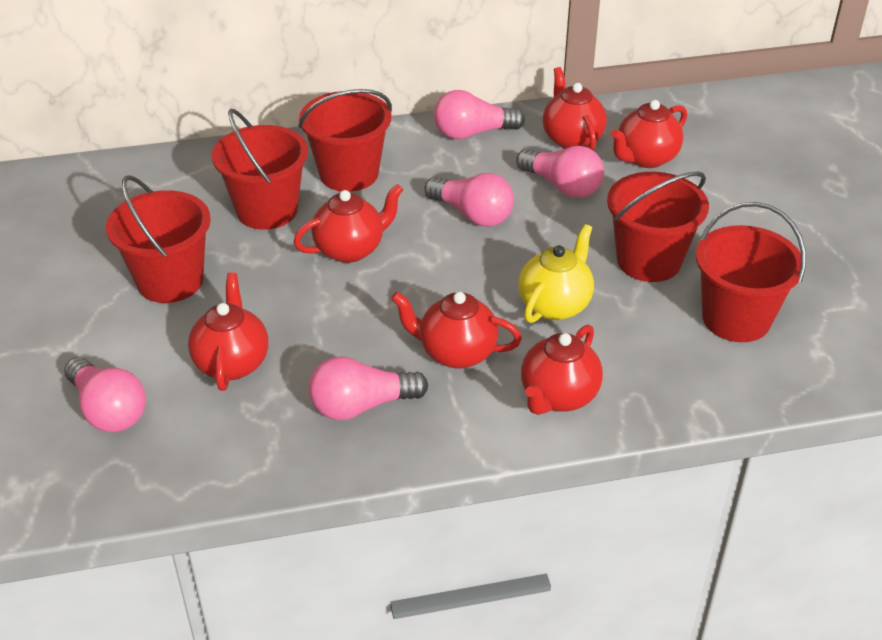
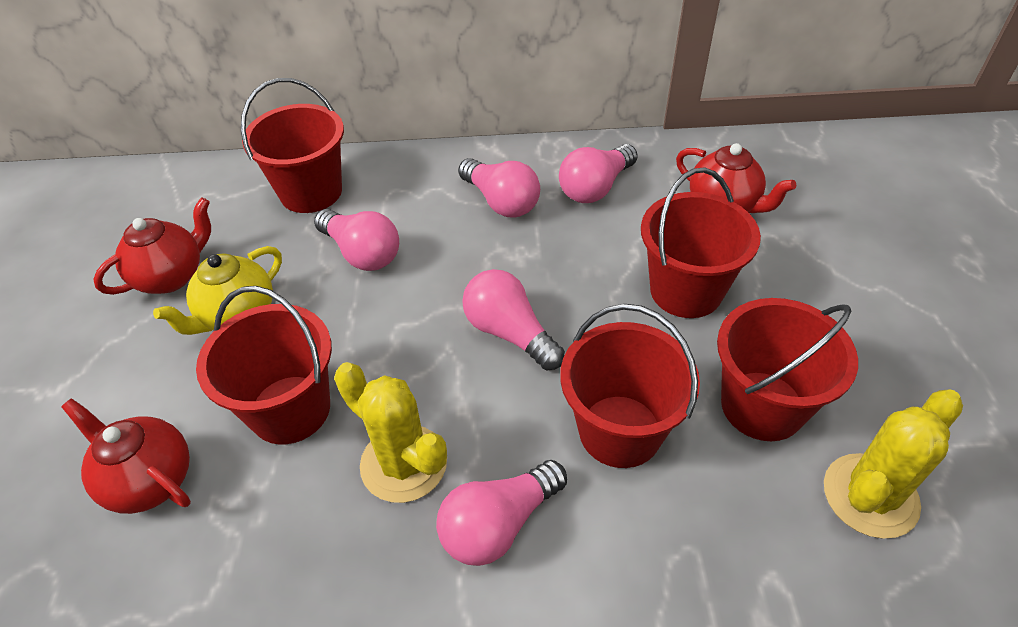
red teapot: 6 -> 3
yellow cactus: 0 -> 2

